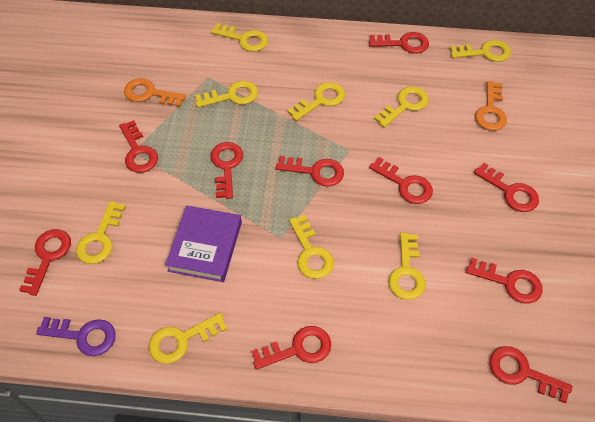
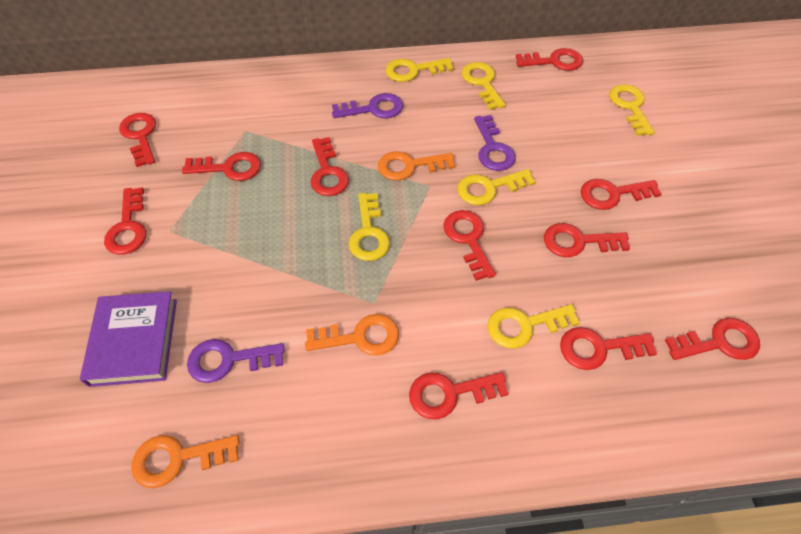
orange key: 2 -> 3
purple key: 1 -> 3
red key: 10 -> 11
yellow key: 9 -> 6

